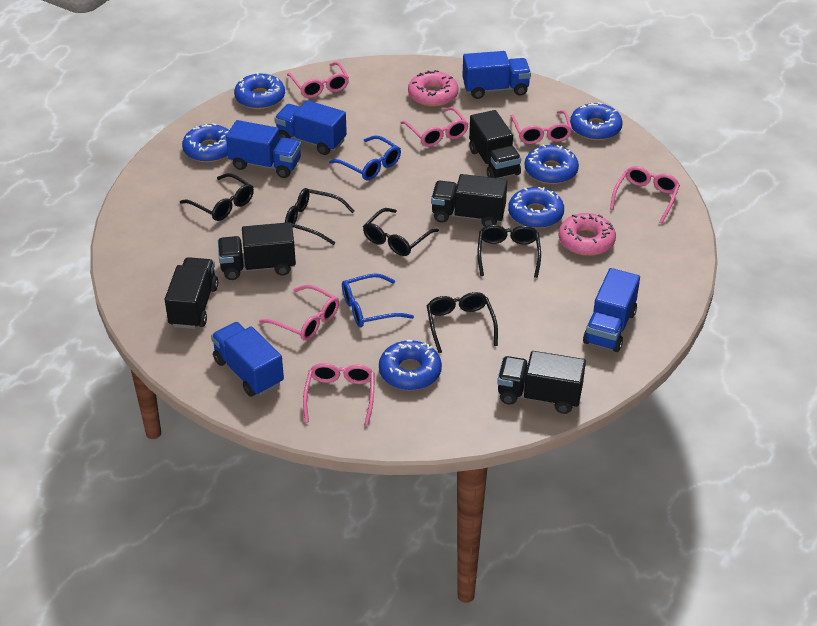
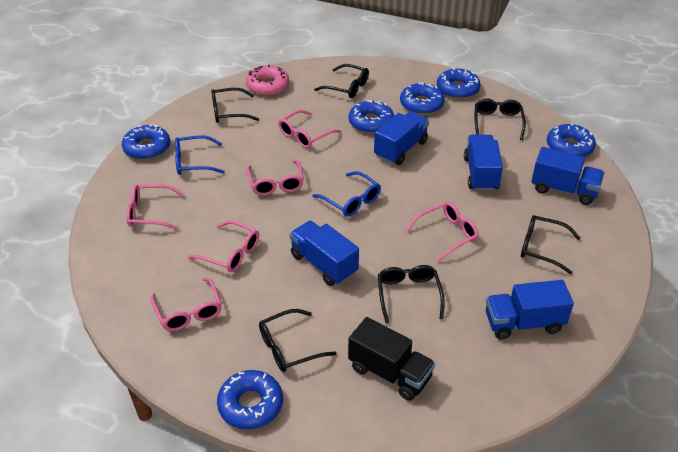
black glasses: 5 -> 6
black truck: 5 -> 1
pink donut: 2 -> 1

